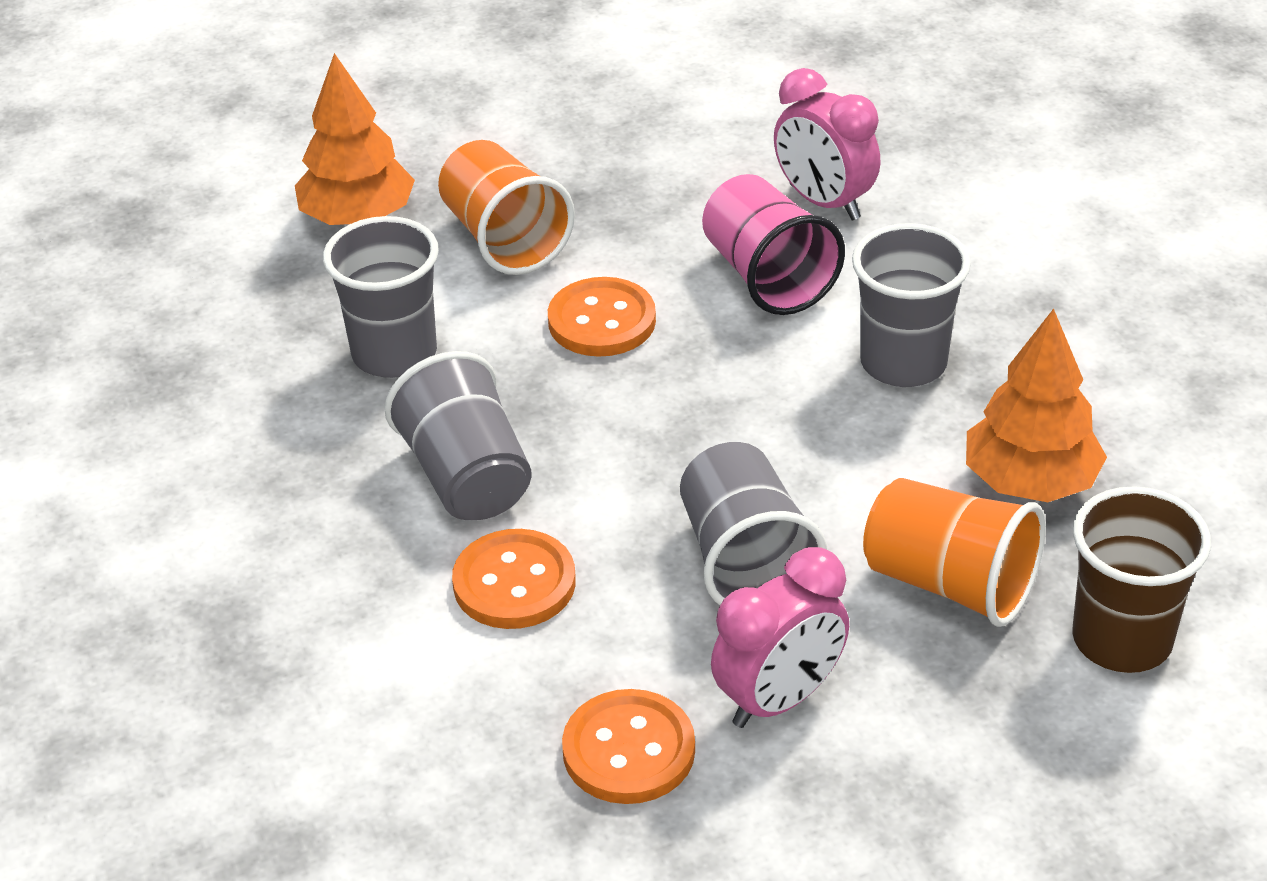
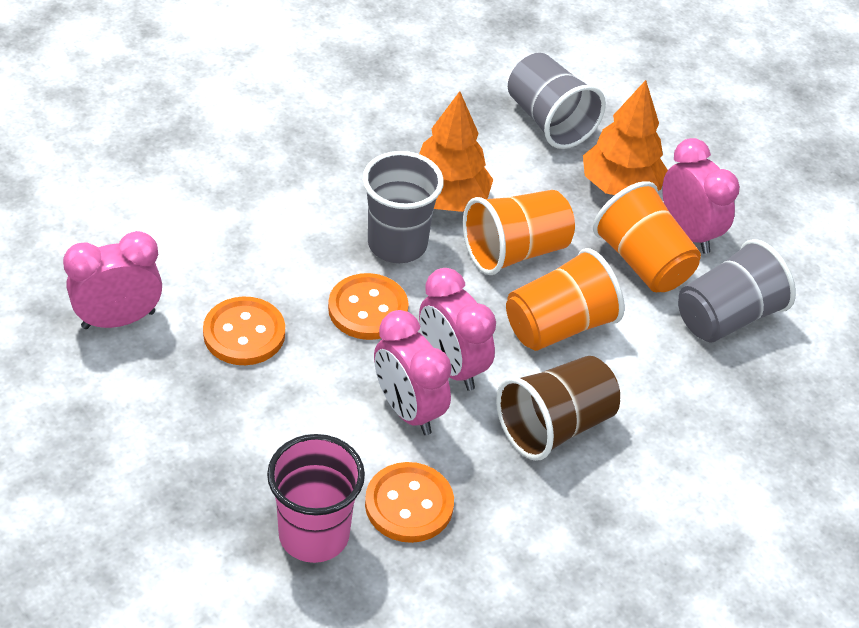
grey cup: 4 -> 3
orange cup: 2 -> 3
pink clock: 2 -> 4

